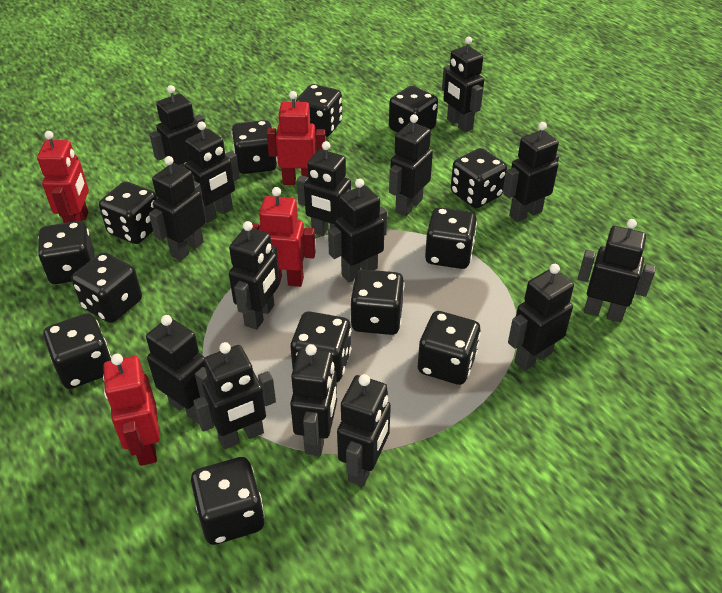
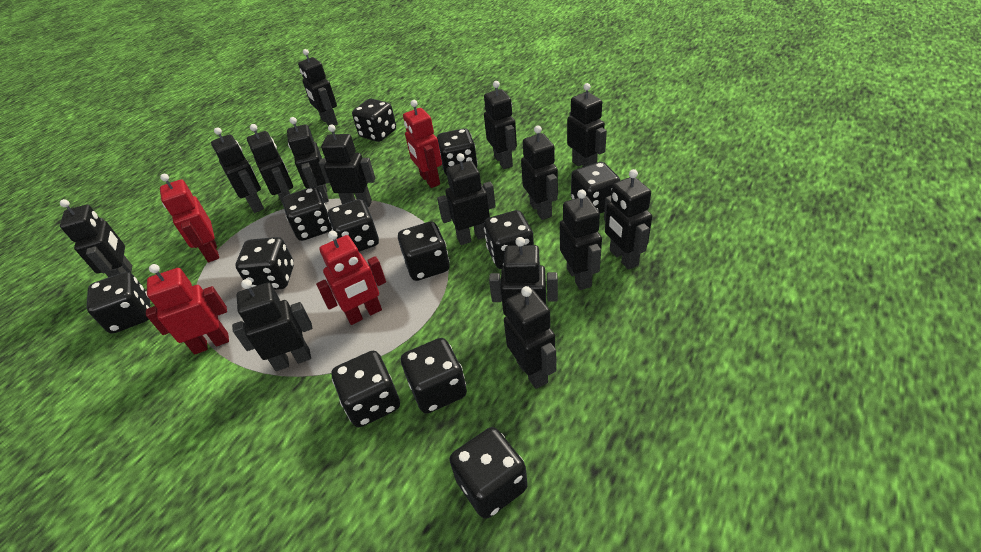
black dice: 13 -> 12

